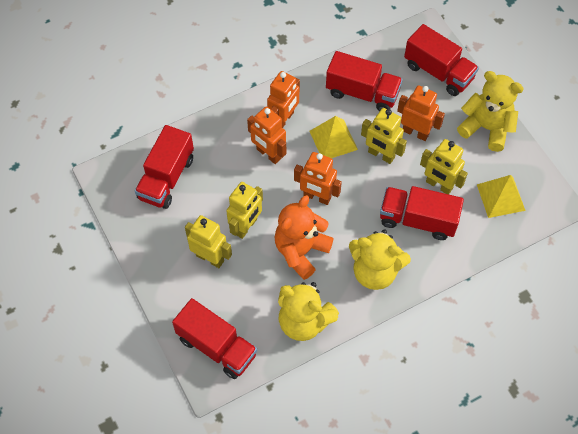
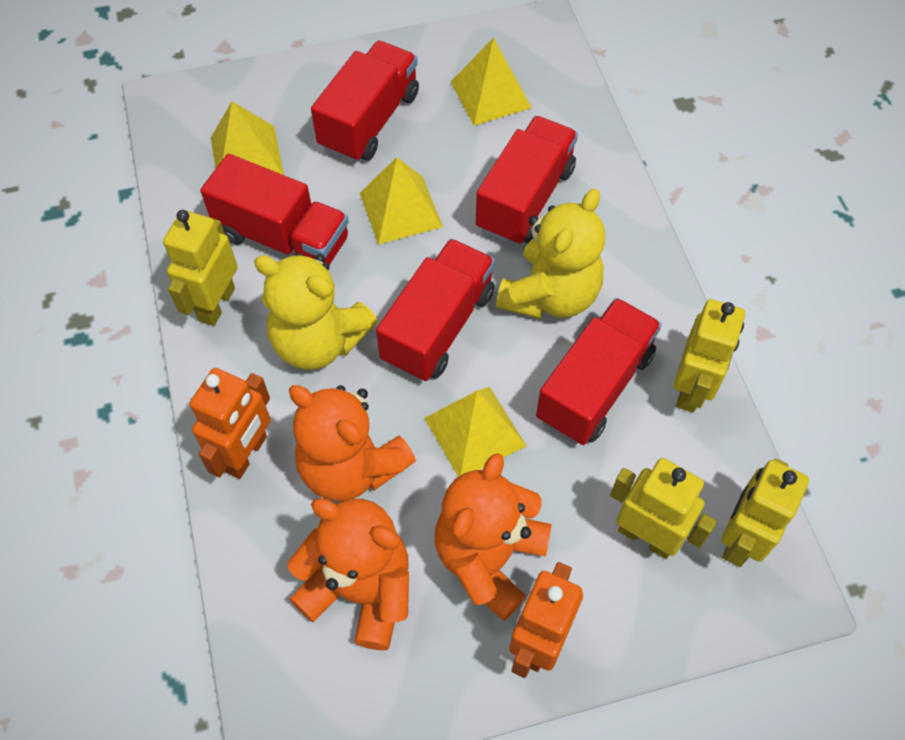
orange robot: 4 -> 2
orange teddy bear: 1 -> 3
yellow pyramid: 2 -> 4
yellow teddy bear: 3 -> 2

